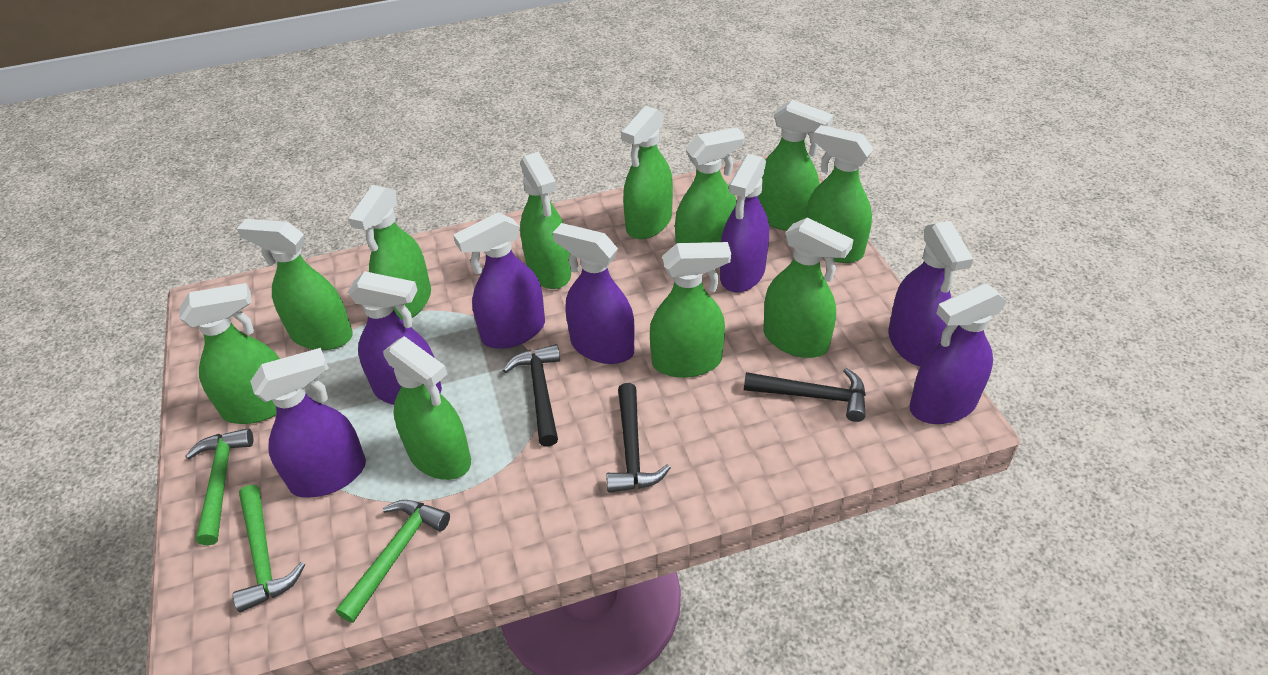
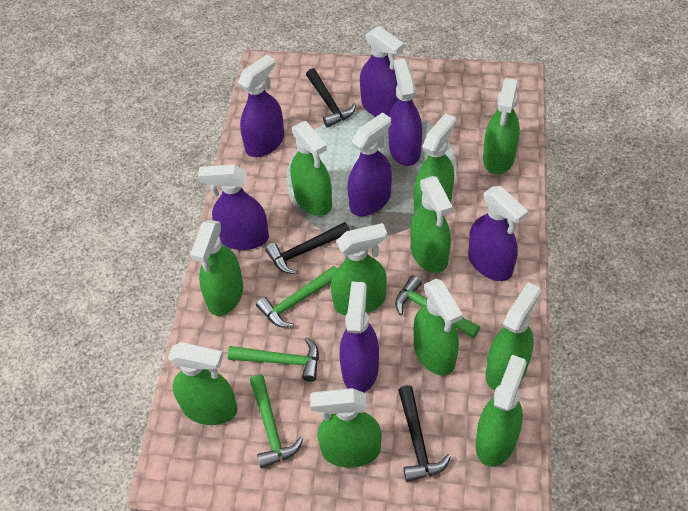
green hammer: 3 -> 4

